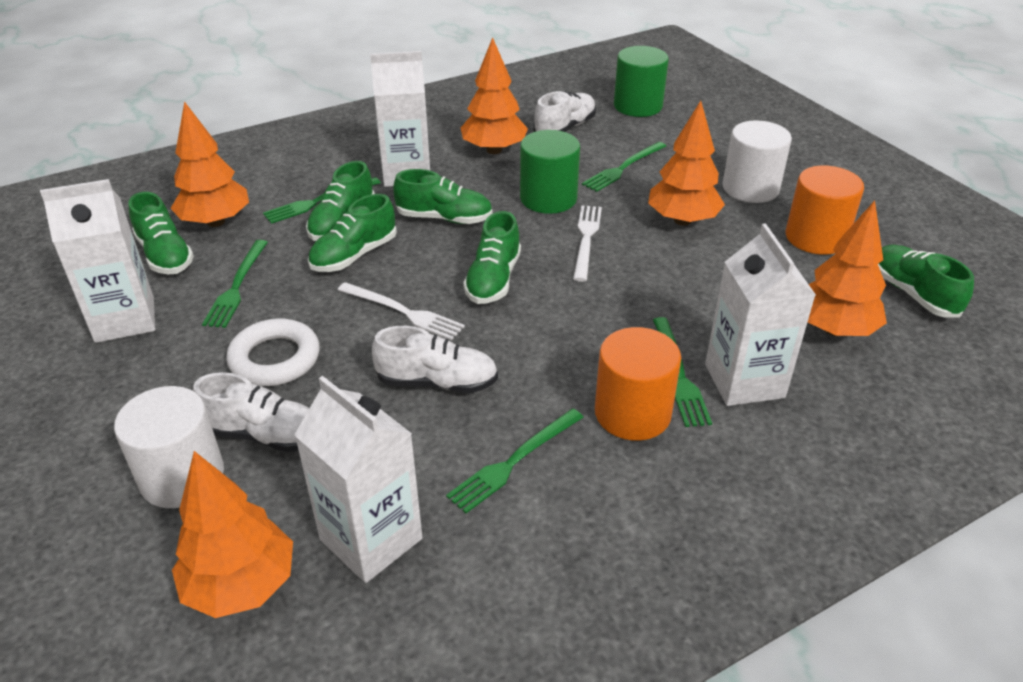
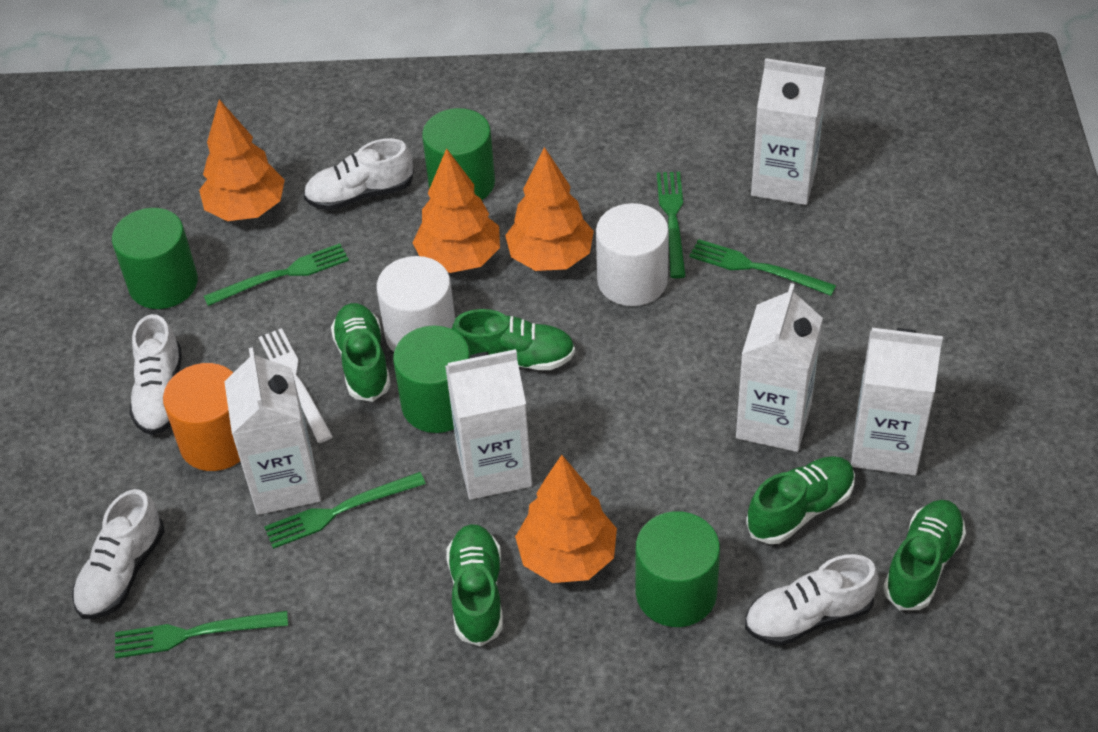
green cylinder: 2 -> 4
green shoe: 6 -> 5
orange cylinder: 2 -> 1
orange tree: 5 -> 4
white carton: 4 -> 5
white fork: 2 -> 1
white ring: 1 -> 0
white shoe: 3 -> 4

